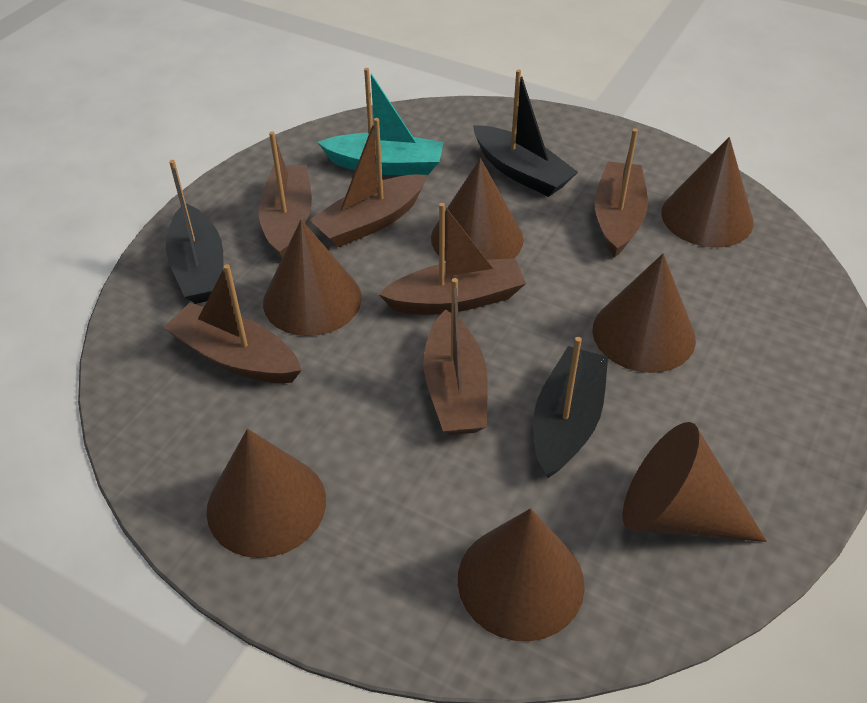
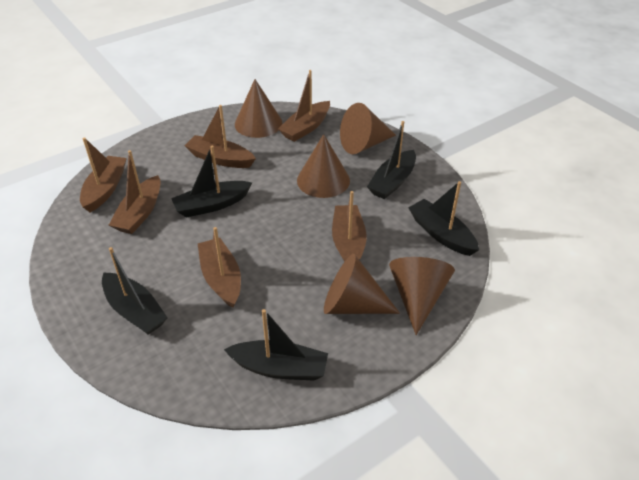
black boat: 3 -> 5
brown cone: 7 -> 5
turquoise boat: 1 -> 0

